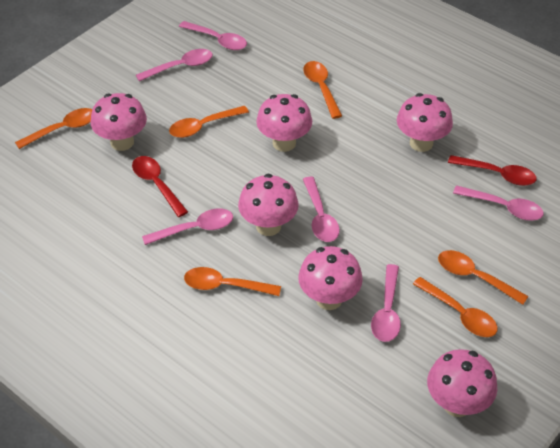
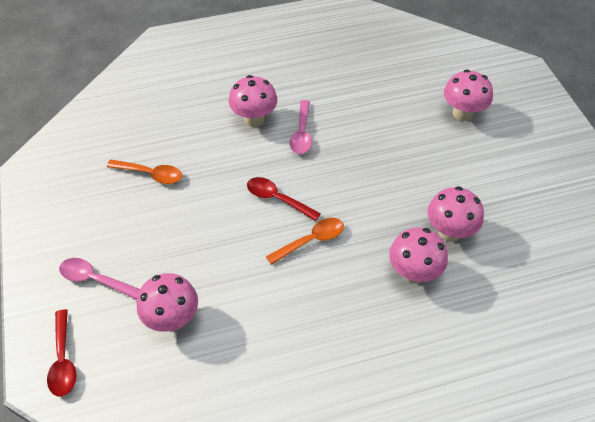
orange spoon: 6 -> 2
pink mushroom: 6 -> 5
pink spoon: 6 -> 2

